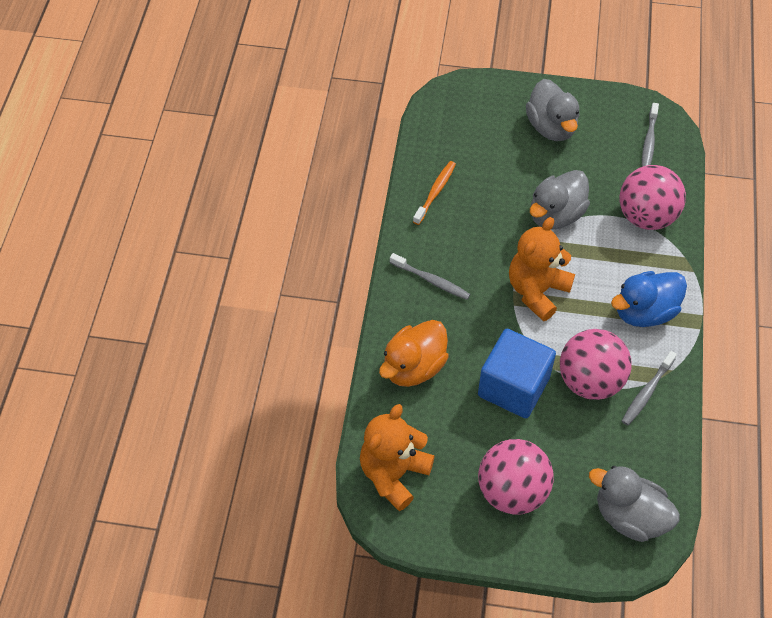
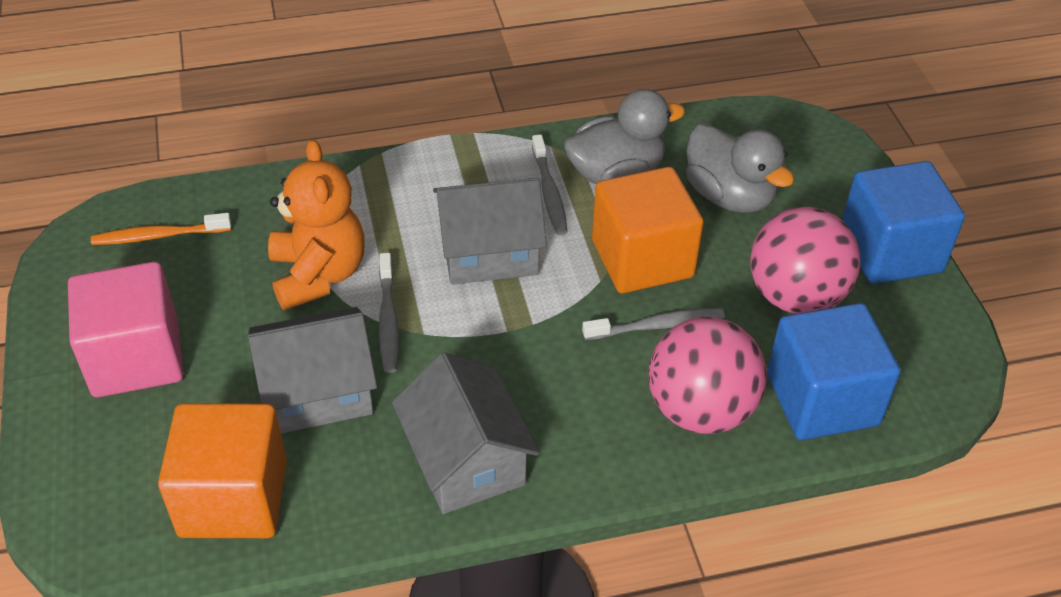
blue cube: 1 -> 2
blue duck: 1 -> 0
grey duck: 3 -> 2
grey house: 0 -> 3
orange cube: 0 -> 2
orange duck: 1 -> 0
orange teddy bear: 2 -> 1
pink ball: 3 -> 2
pink cube: 0 -> 1

